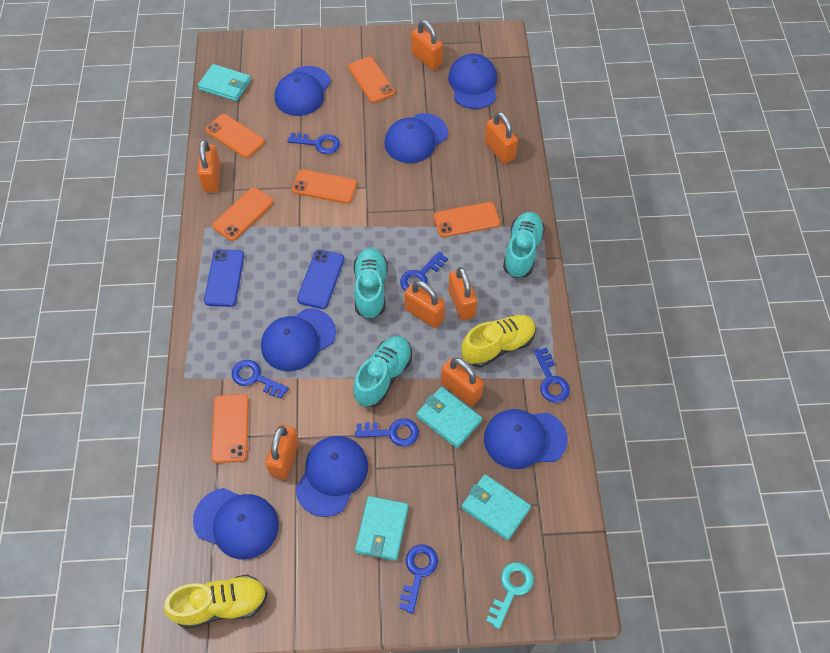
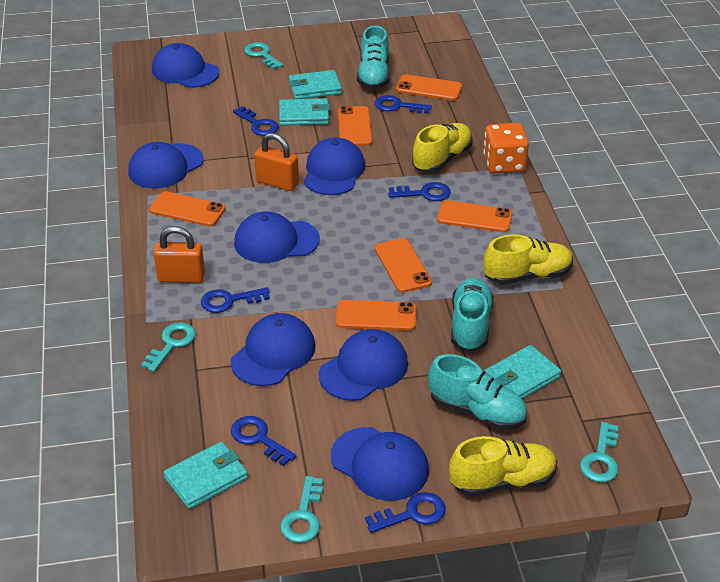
blue phone: 2 -> 0
orange dice: 0 -> 1
orange padlock: 7 -> 2
turquoise key: 1 -> 4
yellow shoe: 2 -> 3

